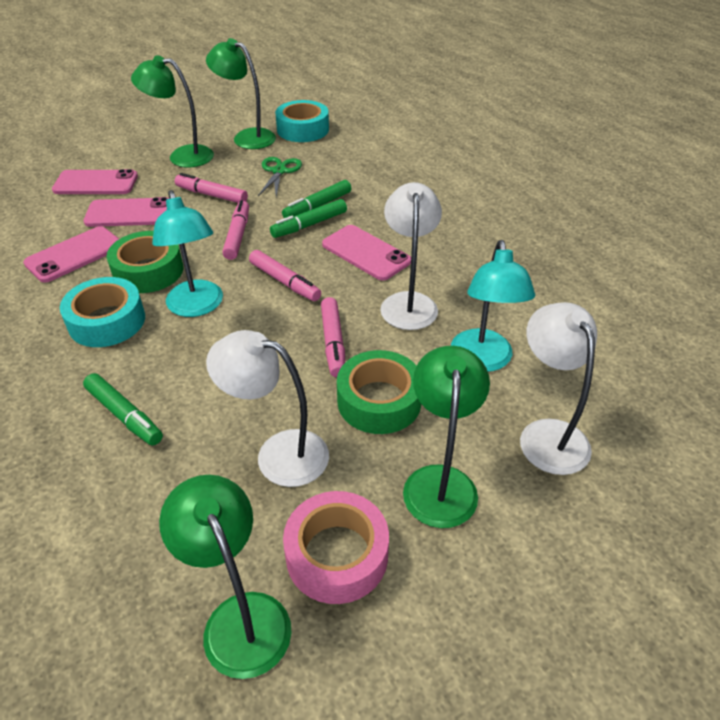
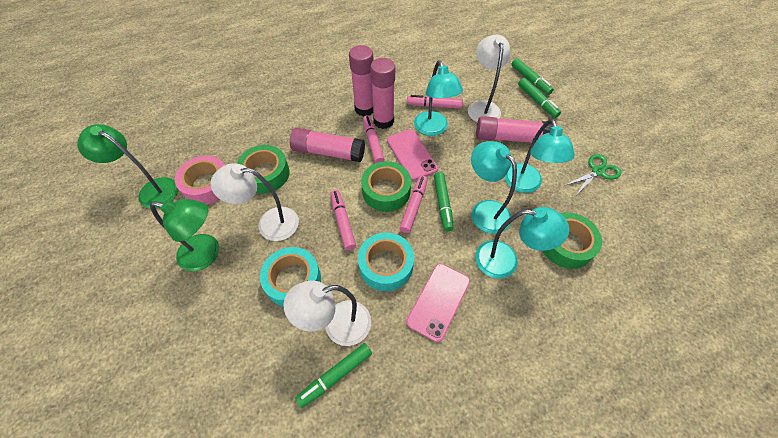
green lamp: 4 -> 2
green marker: 3 -> 4
green tape: 2 -> 3
pink glue stick: 0 -> 4
pink phone: 4 -> 2
turquoise lamp: 2 -> 4

